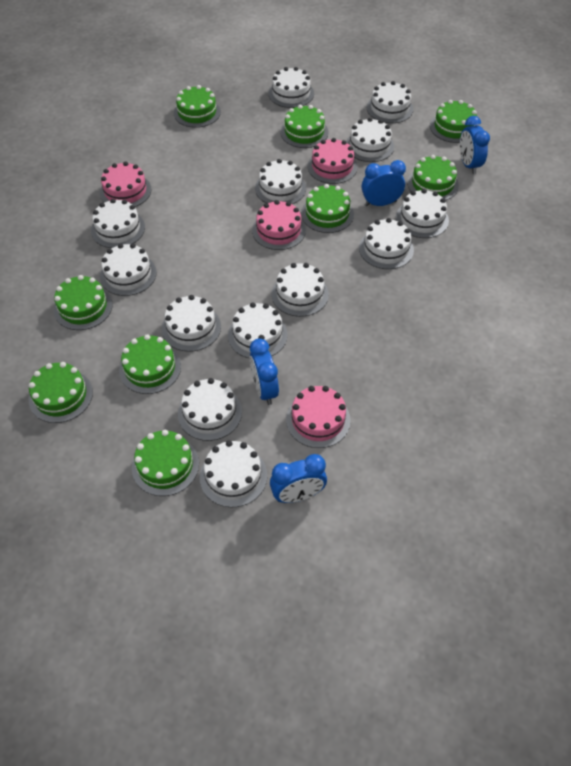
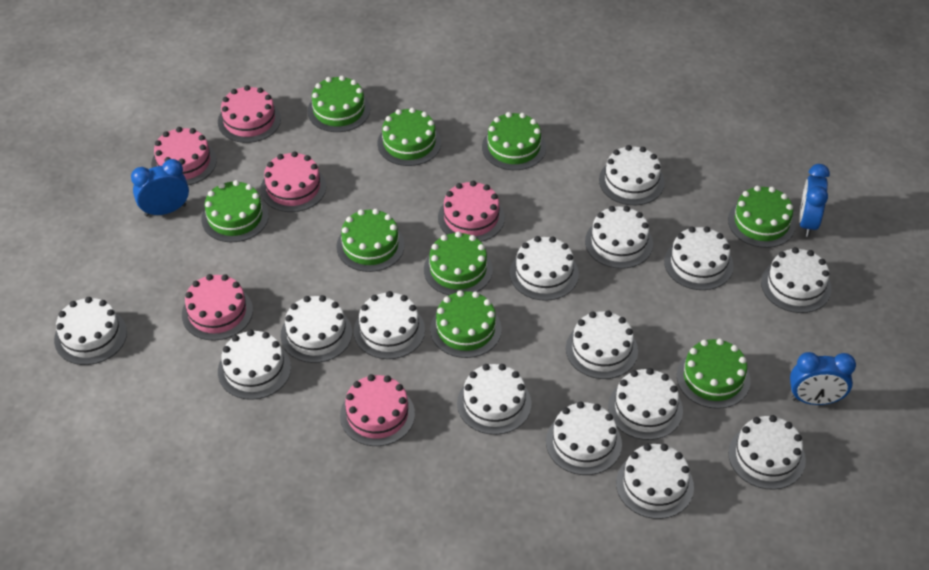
blue clock: 4 -> 3
pink cake: 4 -> 6
white cake: 13 -> 15

